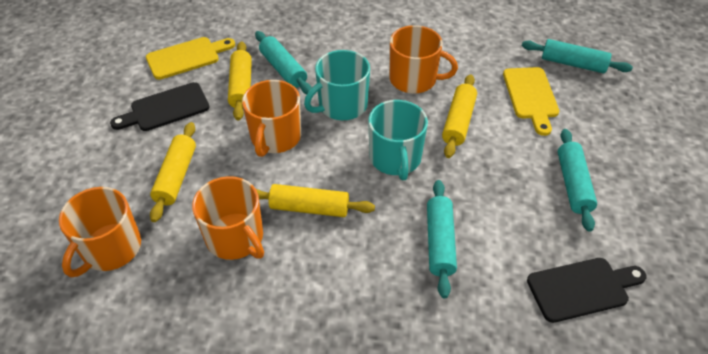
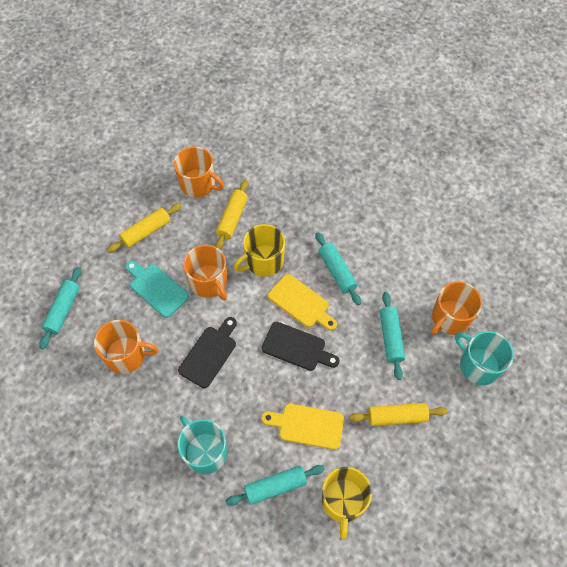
turquoise cutting board: 0 -> 1
yellow mug: 0 -> 2
yellow rolling pin: 4 -> 3

